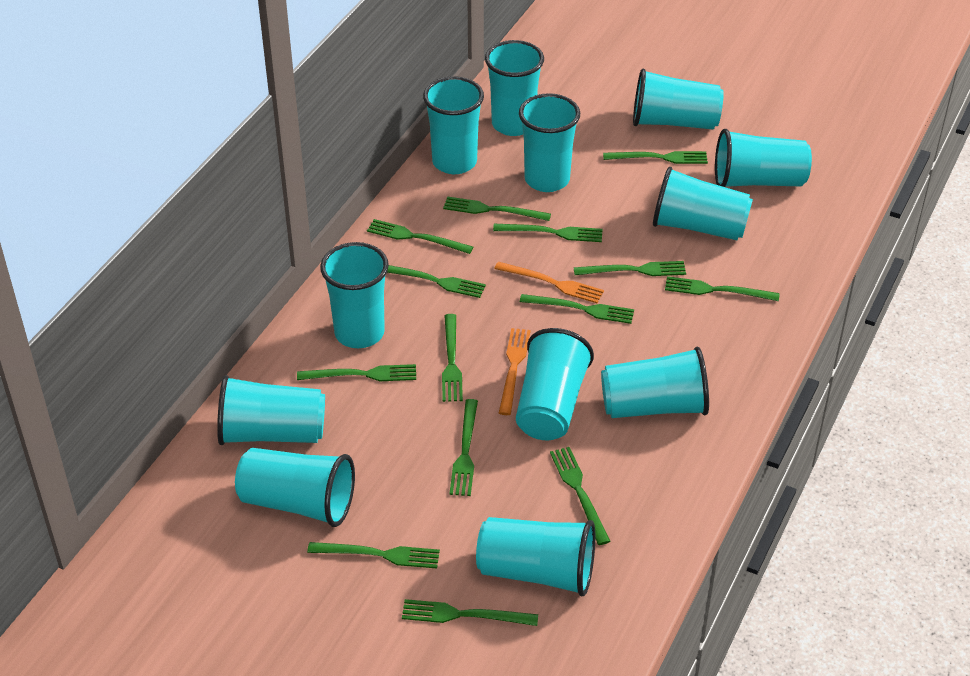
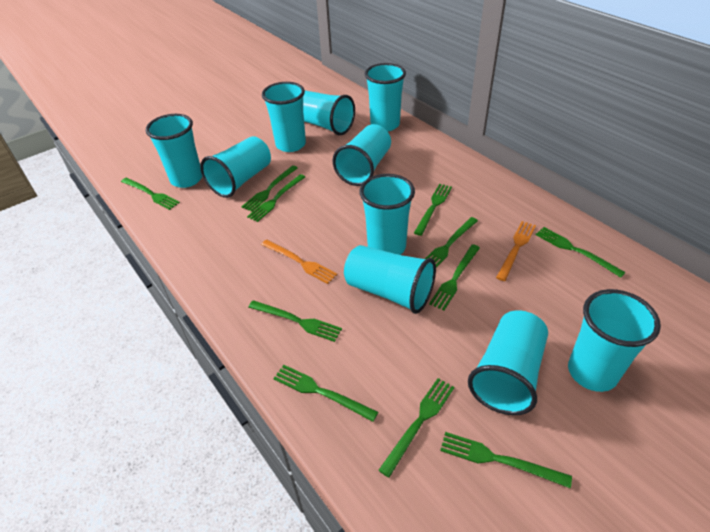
green fork: 14 -> 11
turquoise cup: 12 -> 10

